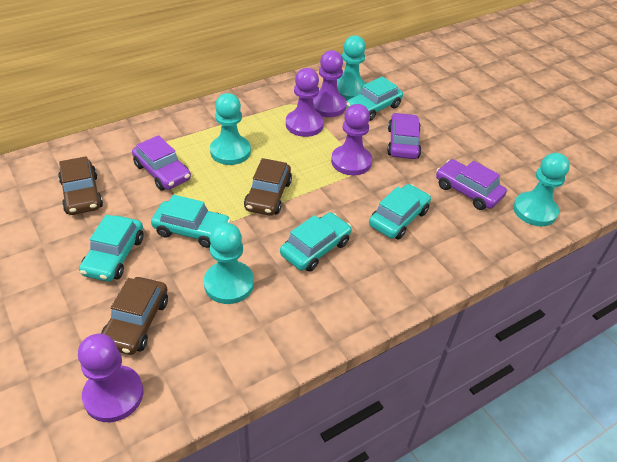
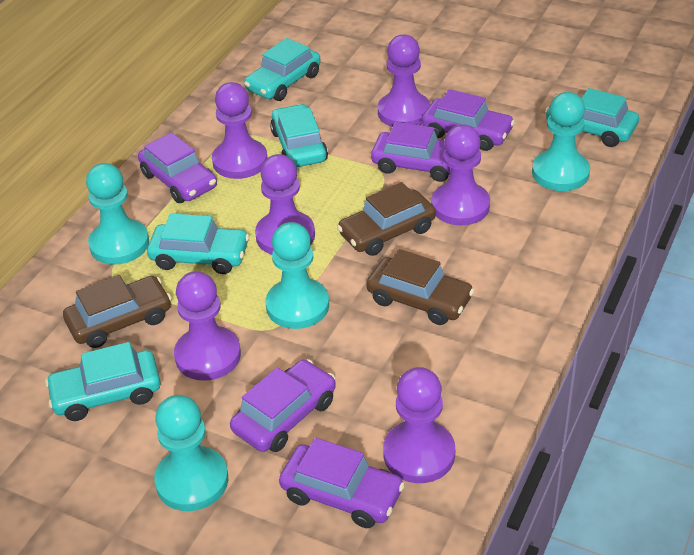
purple car: 3 -> 5
purple pawn: 4 -> 6

